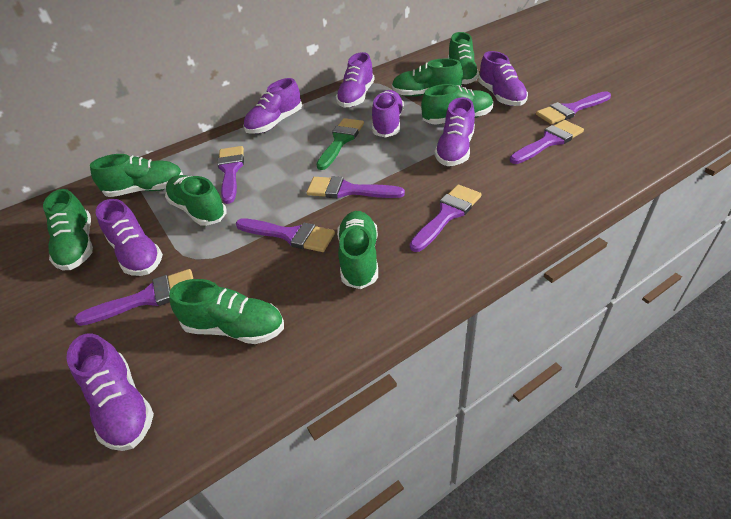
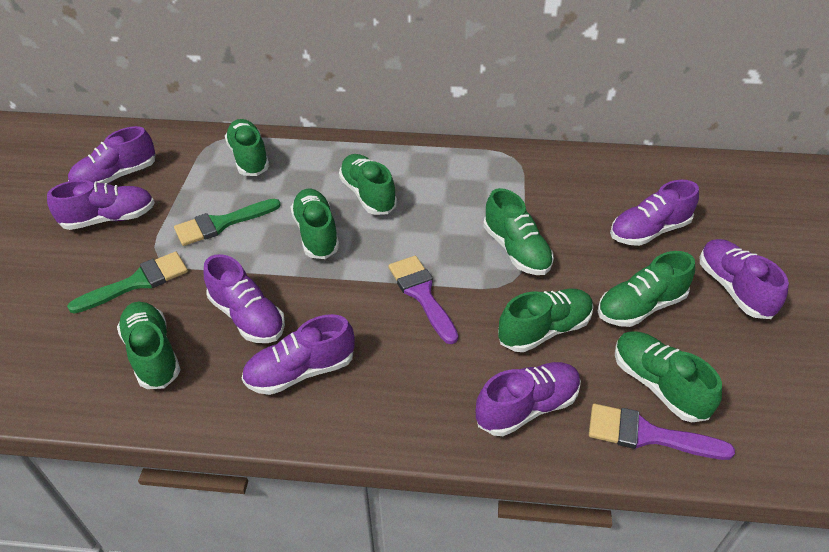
green brush: 1 -> 2
purple brush: 7 -> 2

